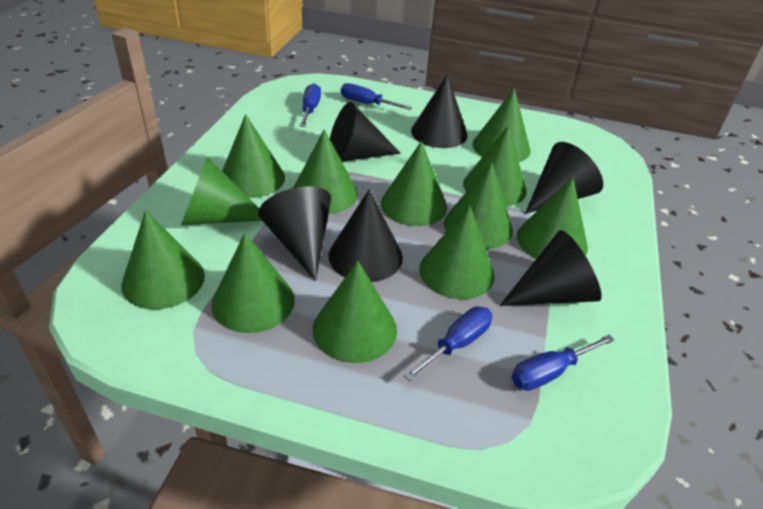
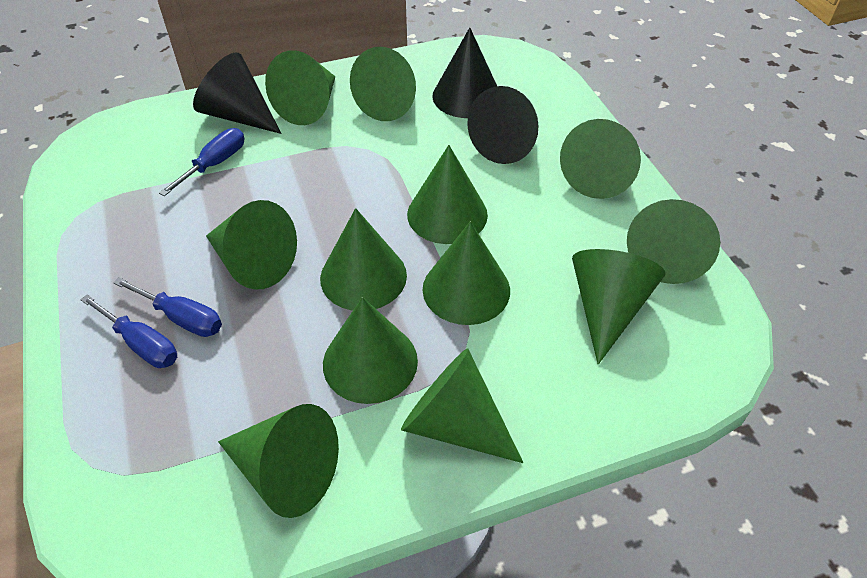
black cone: 6 -> 3
blue screwdriver: 4 -> 3

